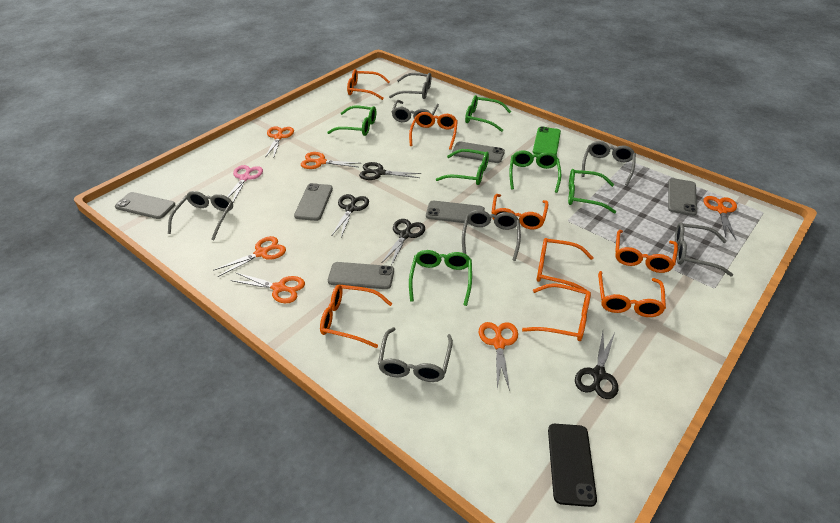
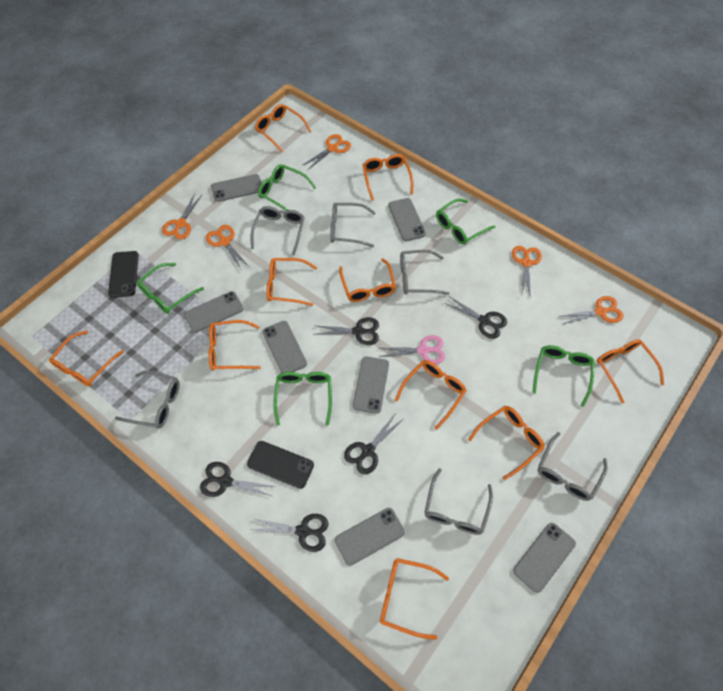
black phone: 1 -> 2
black scissors: 4 -> 5
green glasses: 6 -> 5
green phone: 1 -> 0
grey glasses: 7 -> 6
grey phone: 6 -> 7
orange glasses: 8 -> 10
orange scissors: 6 -> 5

